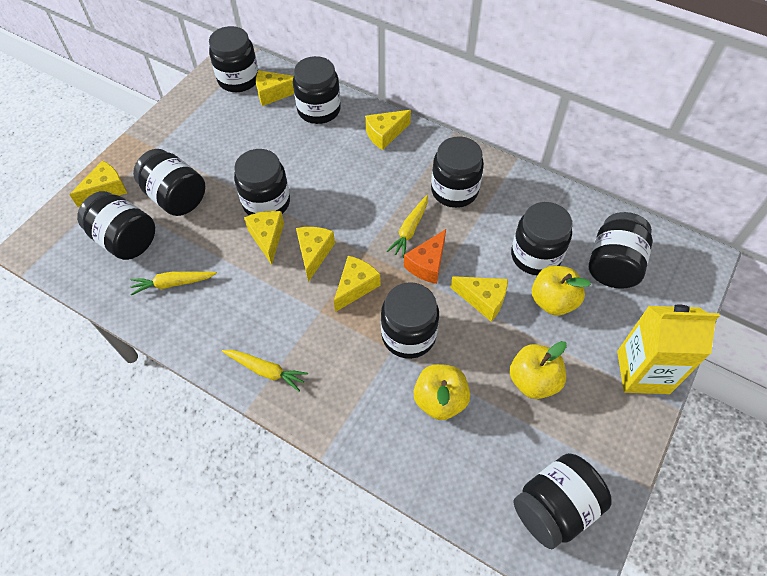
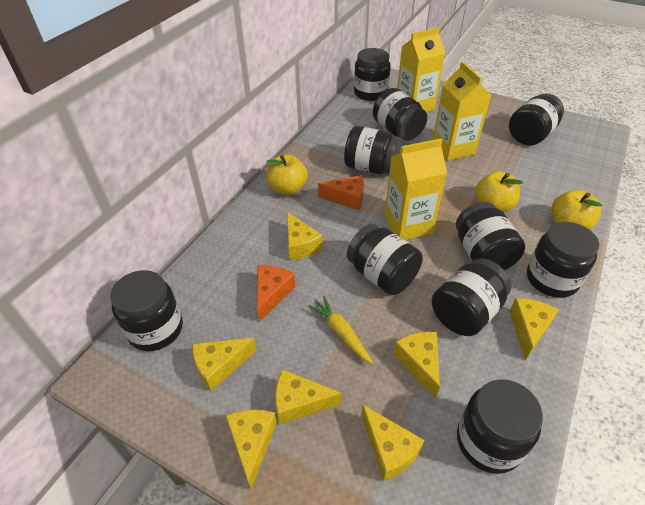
orange cheese: 1 -> 2
yellow carrot: 3 -> 1
yellow carton: 1 -> 3

